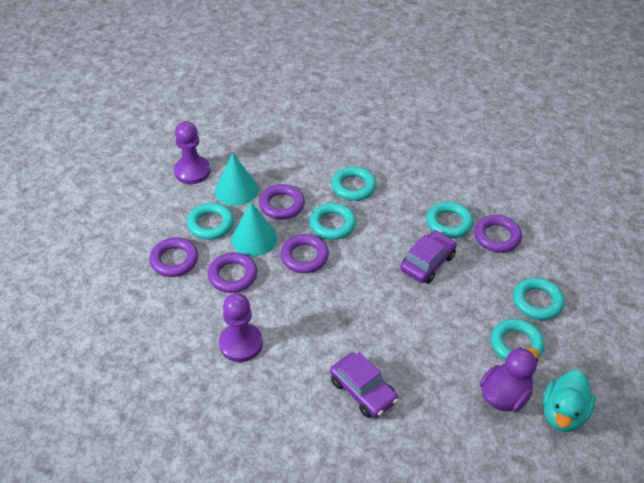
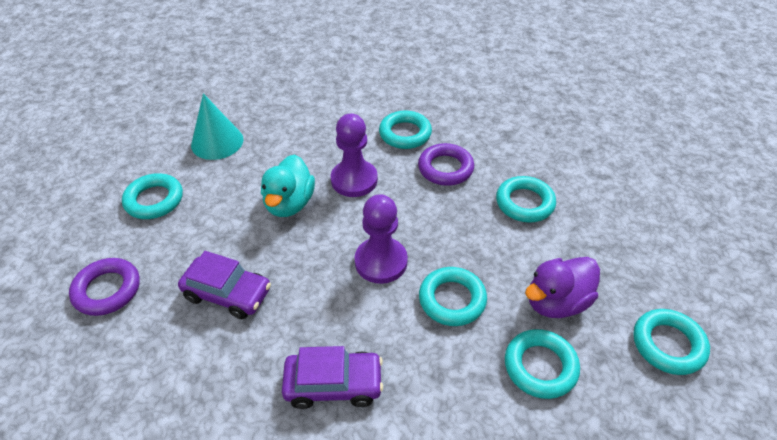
purple ring: 5 -> 2
turquoise cone: 2 -> 1

